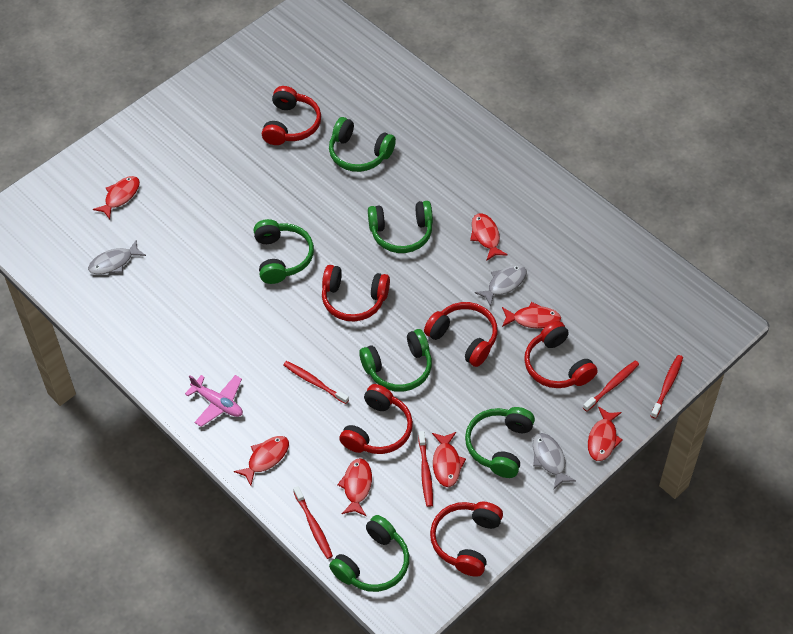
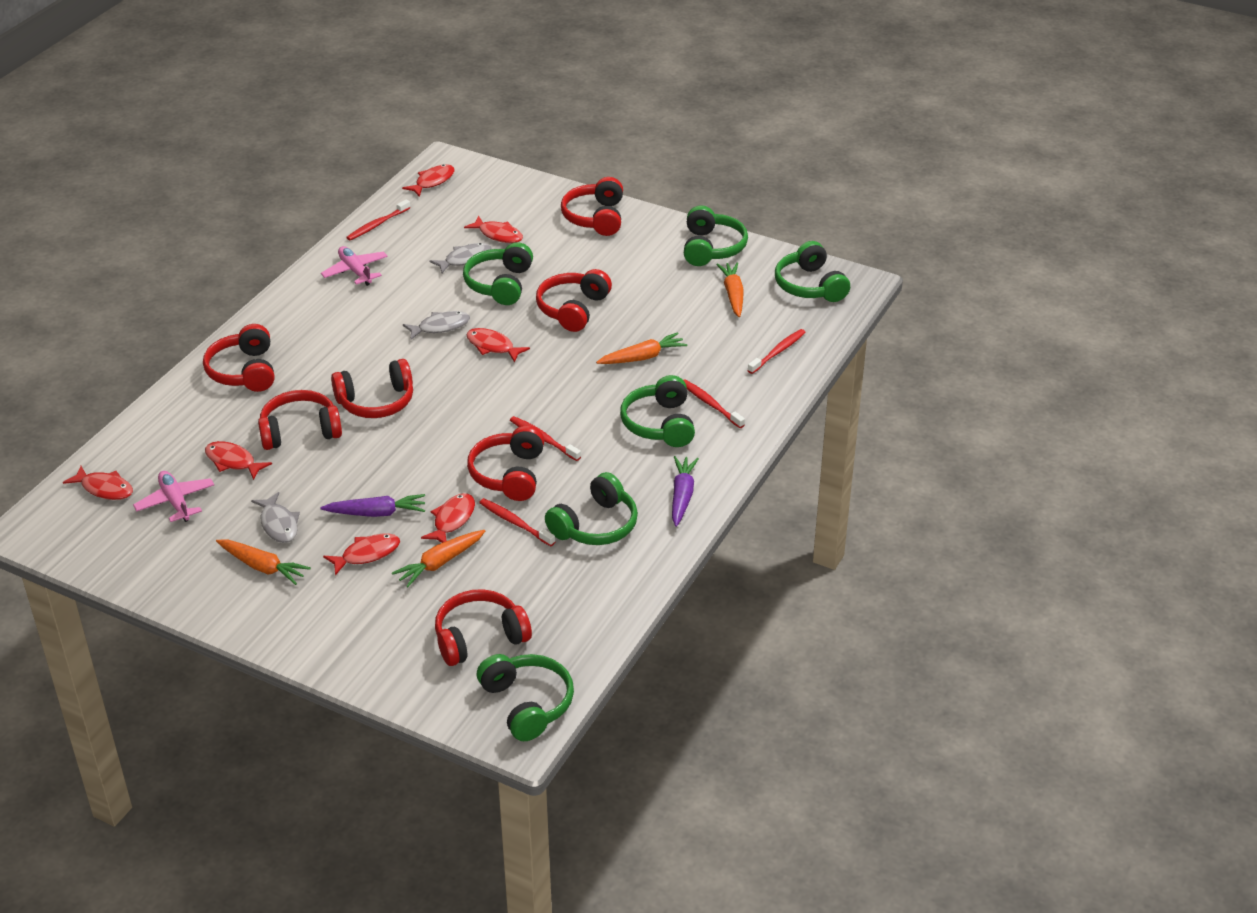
orange carrot: 0 -> 4
pink plane: 1 -> 2
purple carrot: 0 -> 2
red headphones: 6 -> 7

